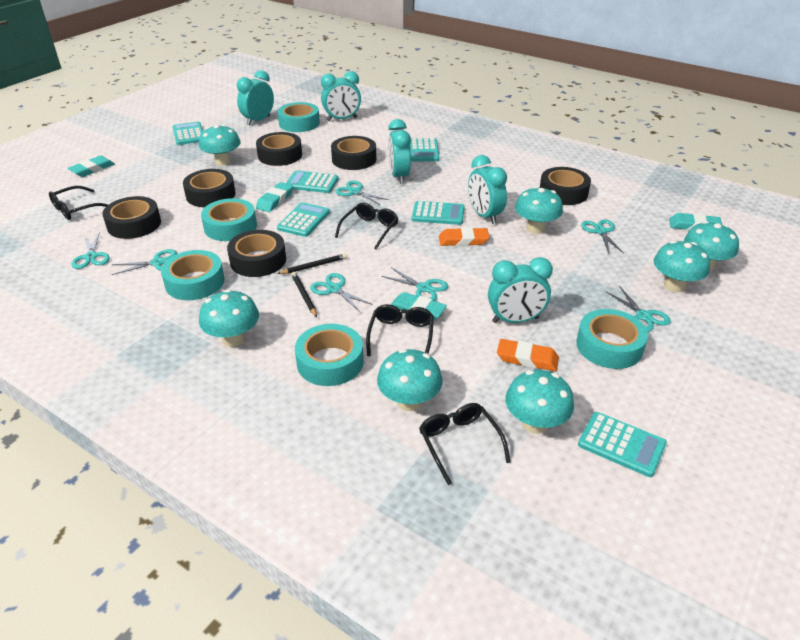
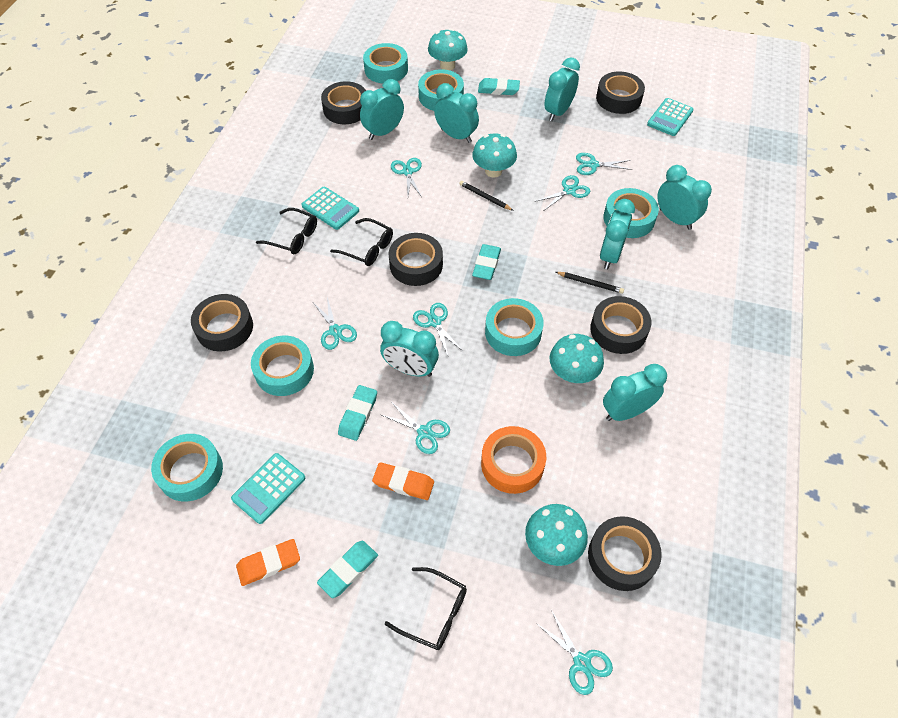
black glasses: 4 -> 3
orange tape: 0 -> 1
turquoise calculator: 6 -> 3
turquoise clock: 5 -> 7
turquoise mushroom: 7 -> 4
turquoise tape: 5 -> 6

